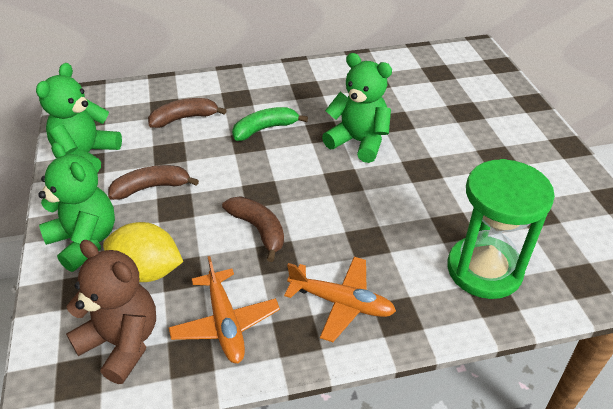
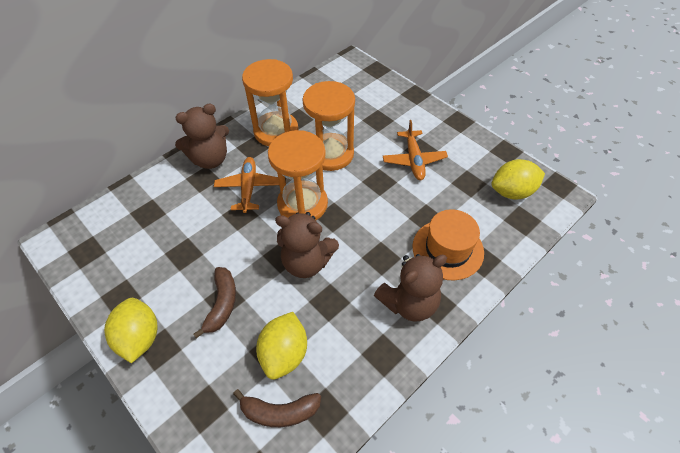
brown banana: 3 -> 2
brown teddy bear: 1 -> 3
green banana: 1 -> 0
green hourglass: 1 -> 0
green teddy bear: 3 -> 0
orange hat: 0 -> 1
orange hourglass: 0 -> 3
yellow lemon: 1 -> 3

